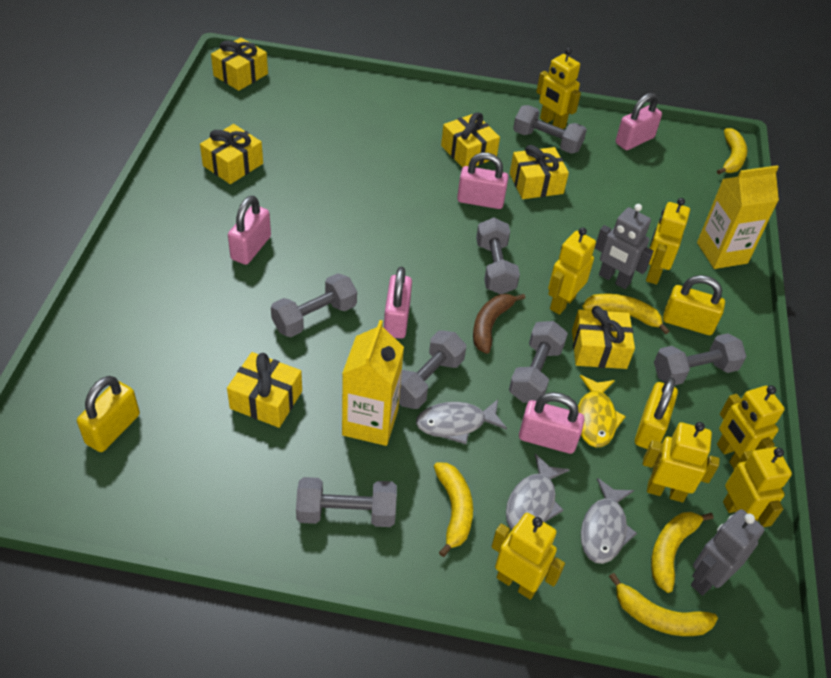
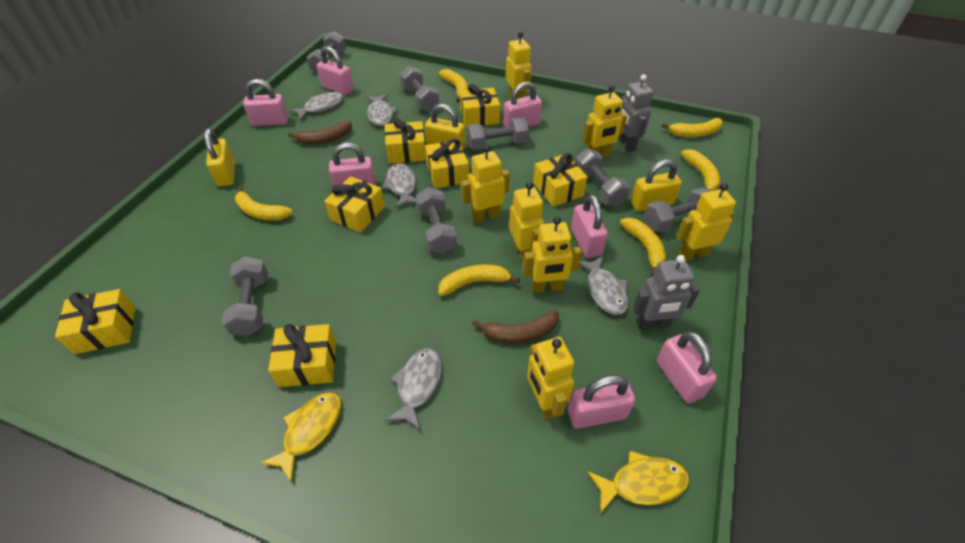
brown banana: 1 -> 2
grey fish: 3 -> 5
pink padlock: 5 -> 7
yellow banana: 5 -> 6
yellow carton: 2 -> 0
yellow fish: 1 -> 2
yellow gift: 6 -> 7

